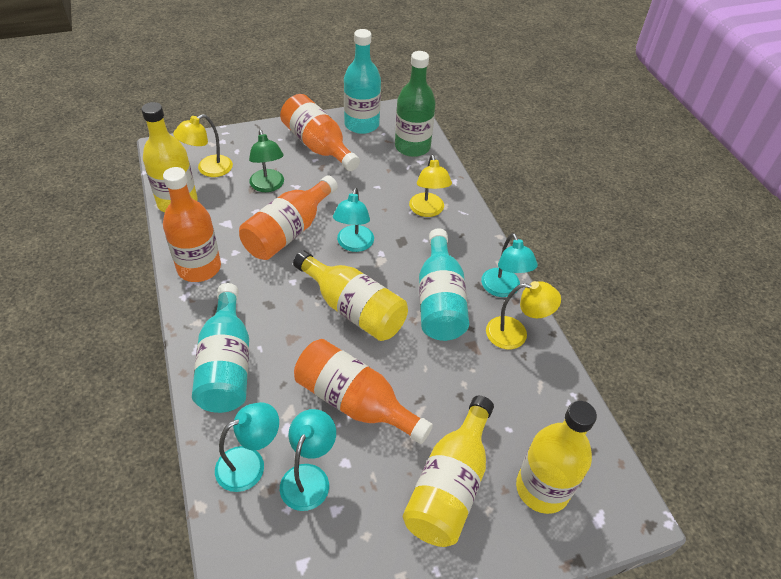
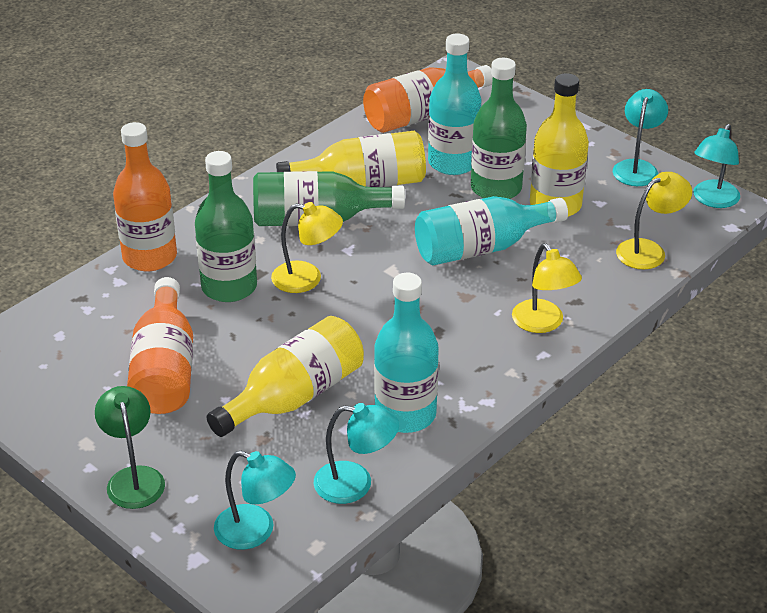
green bottle: 1 -> 3
orange bottle: 4 -> 3
yellow bottle: 4 -> 3

